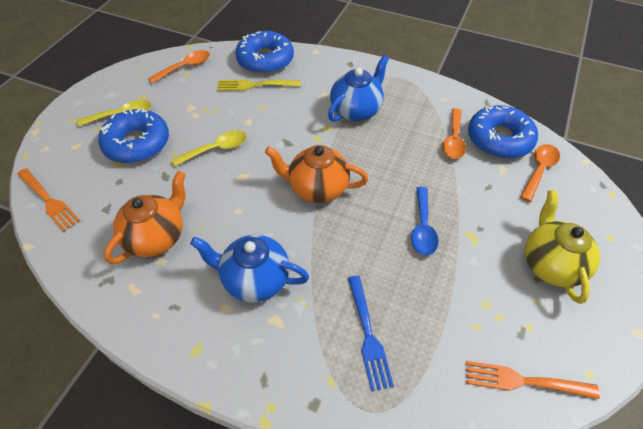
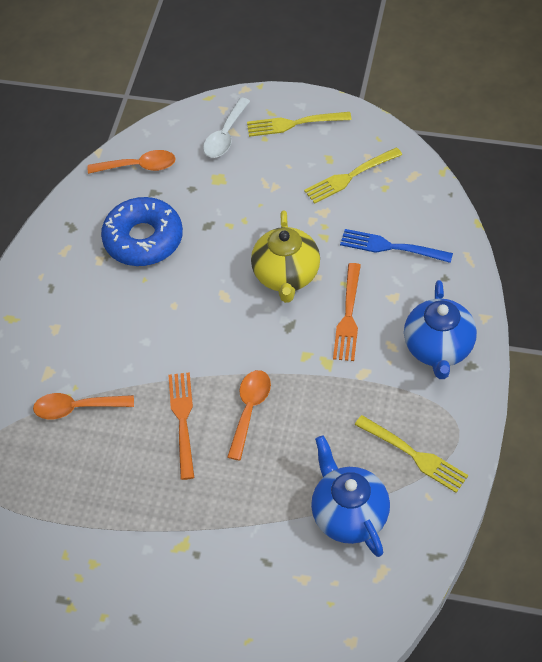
blue donut: 3 -> 1
blue spoon: 1 -> 0
orange teapot: 2 -> 0
white spoon: 0 -> 1
yellow fork: 1 -> 3
yellow spoon: 2 -> 0

